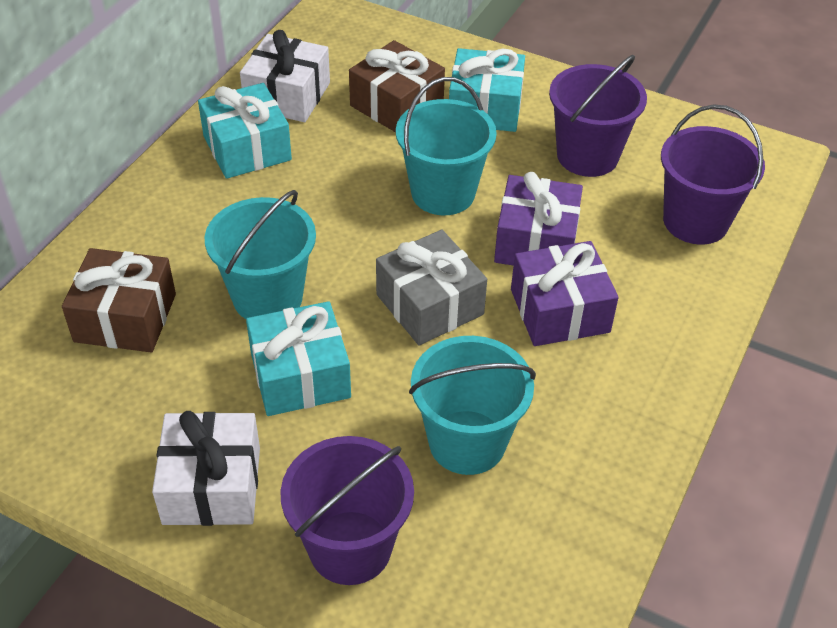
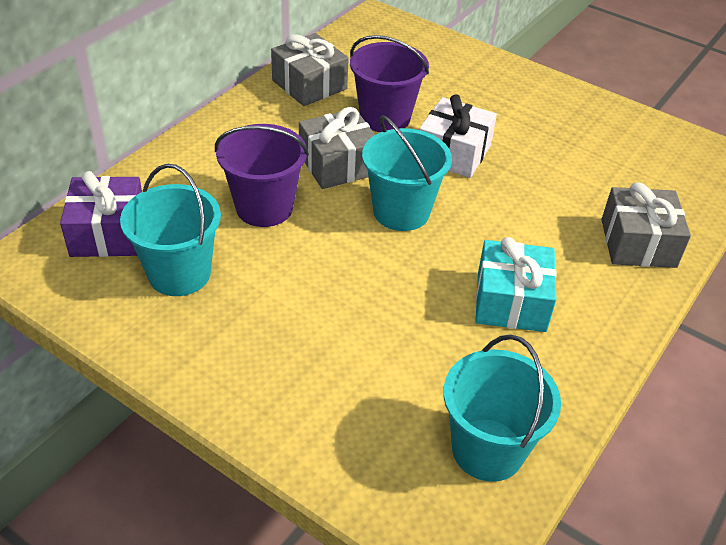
brown gift: 2 -> 0
grey gift: 1 -> 3
purple bucket: 3 -> 2
purple gift: 2 -> 1
turquoise gift: 3 -> 1
white gift: 2 -> 1

